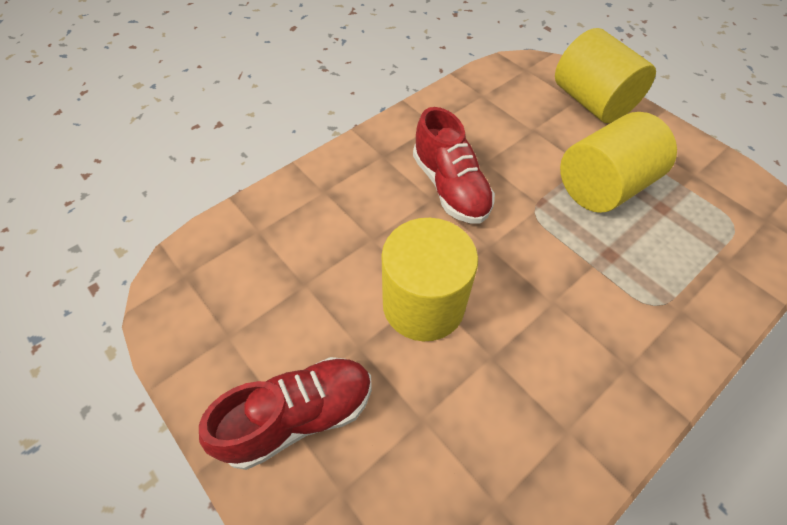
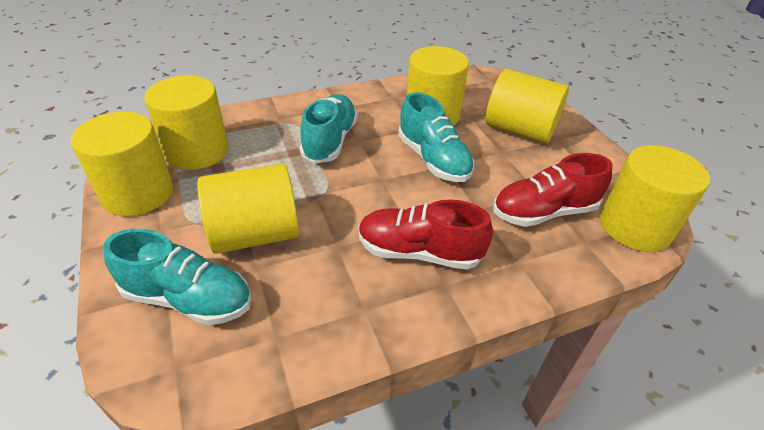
turquoise shoe: 0 -> 3
yellow cylinder: 3 -> 6

